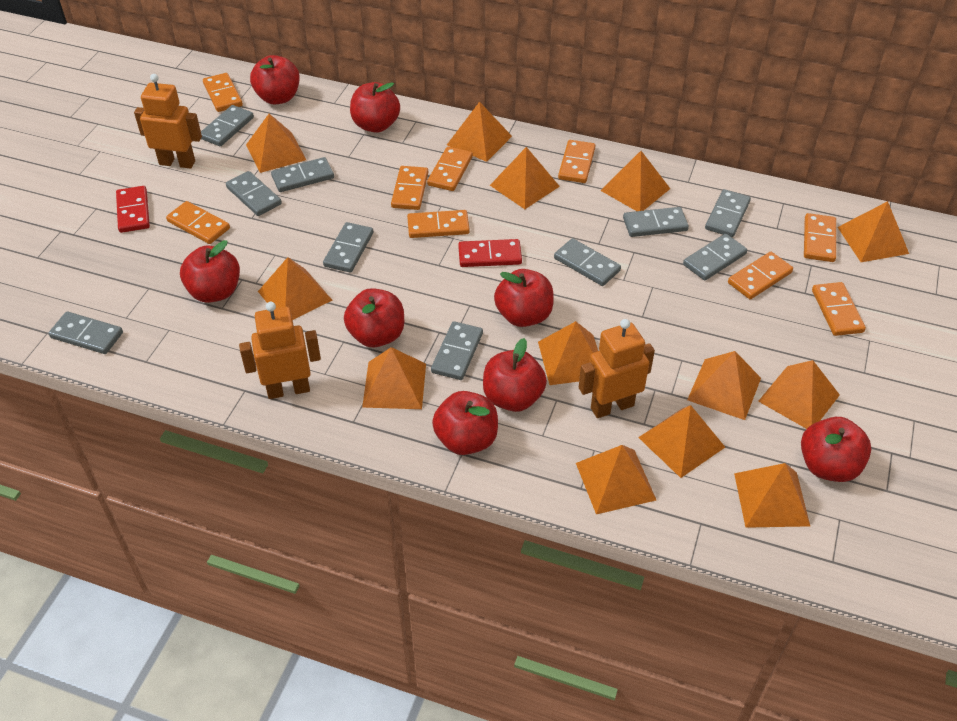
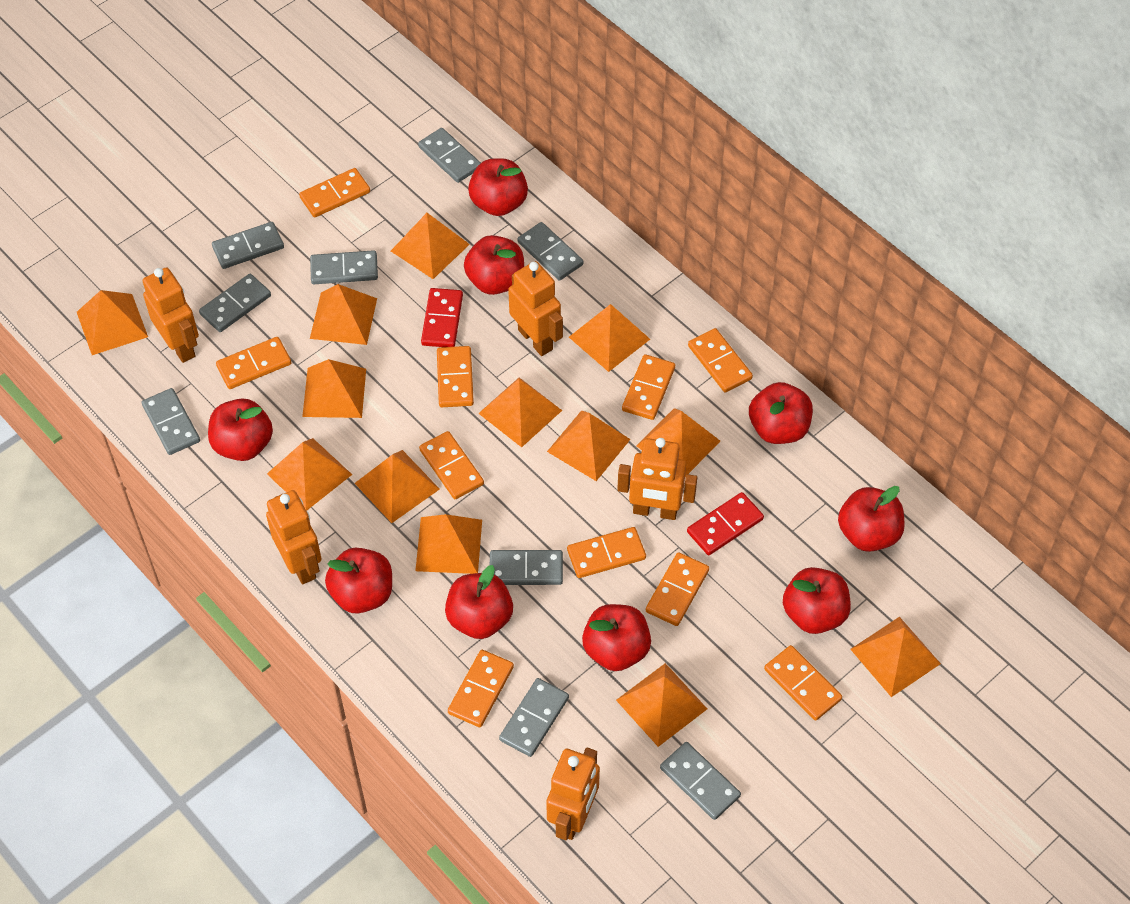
grey domino: 10 -> 9
orange domino: 9 -> 10
orange robot: 3 -> 5
red apple: 8 -> 9

